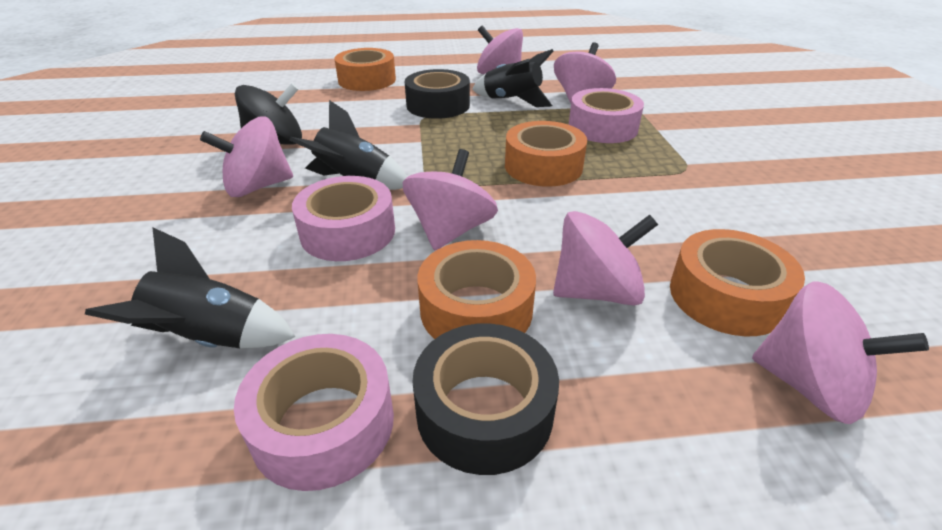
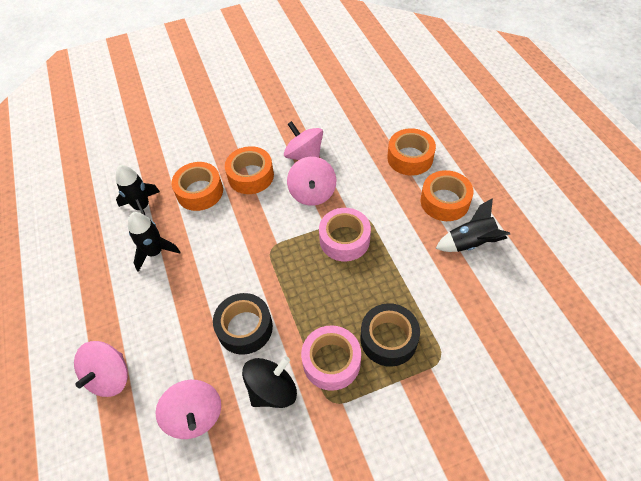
pink spinning top: 6 -> 4
pink tape: 3 -> 2

